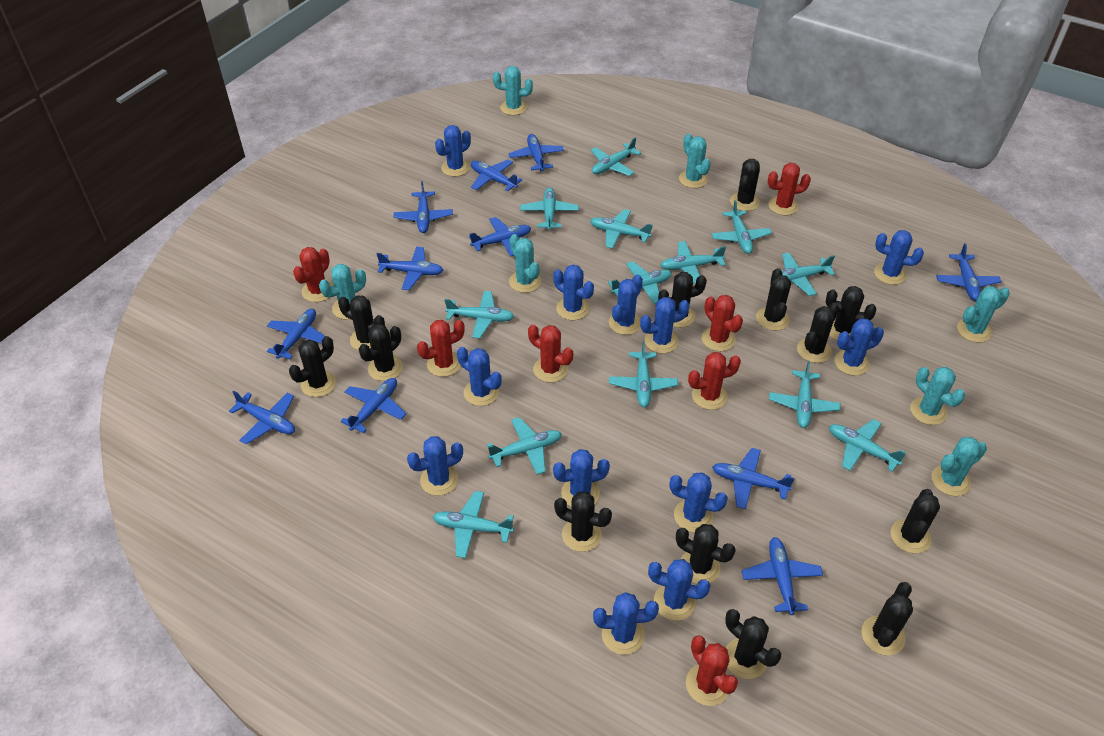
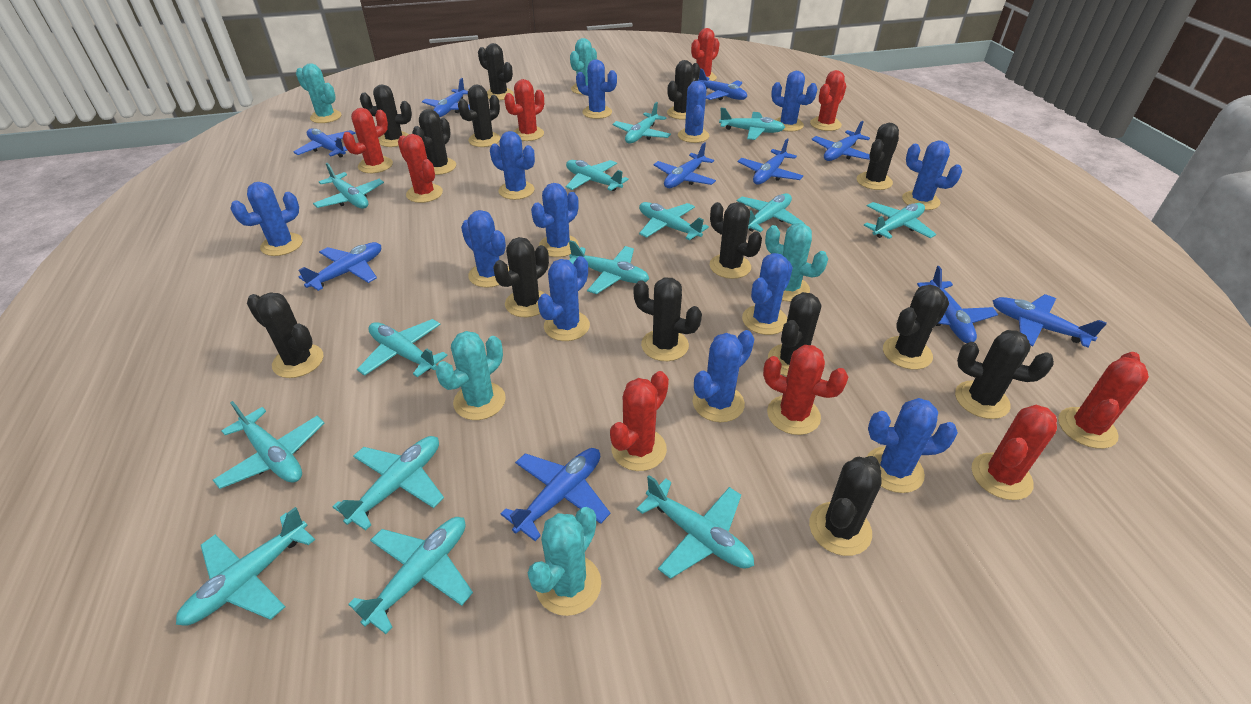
black cactus: 13 -> 14
blue plane: 11 -> 10
red cactus: 7 -> 9
turquoise cactus: 7 -> 5
turquoise plane: 13 -> 14

